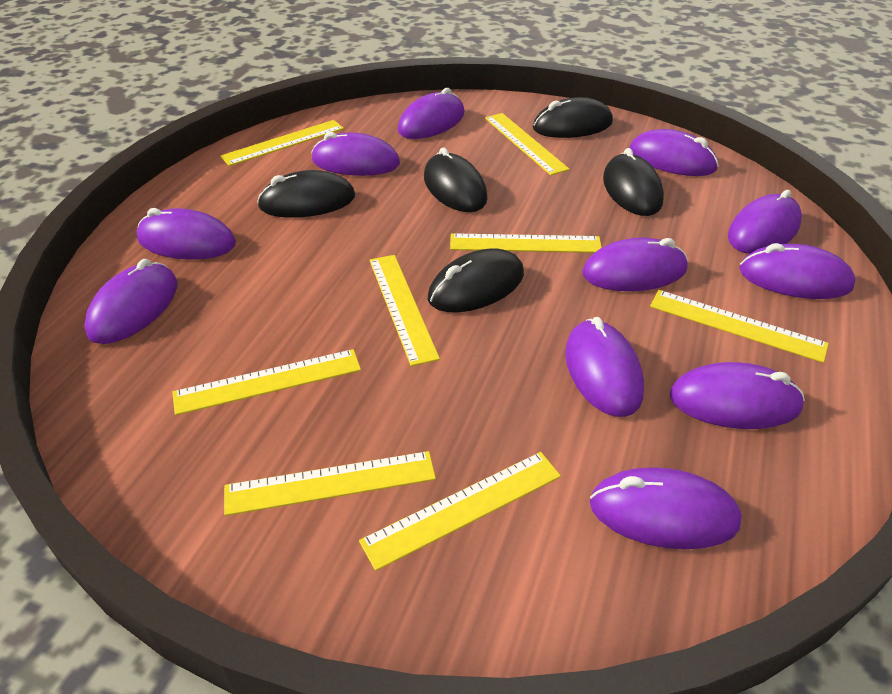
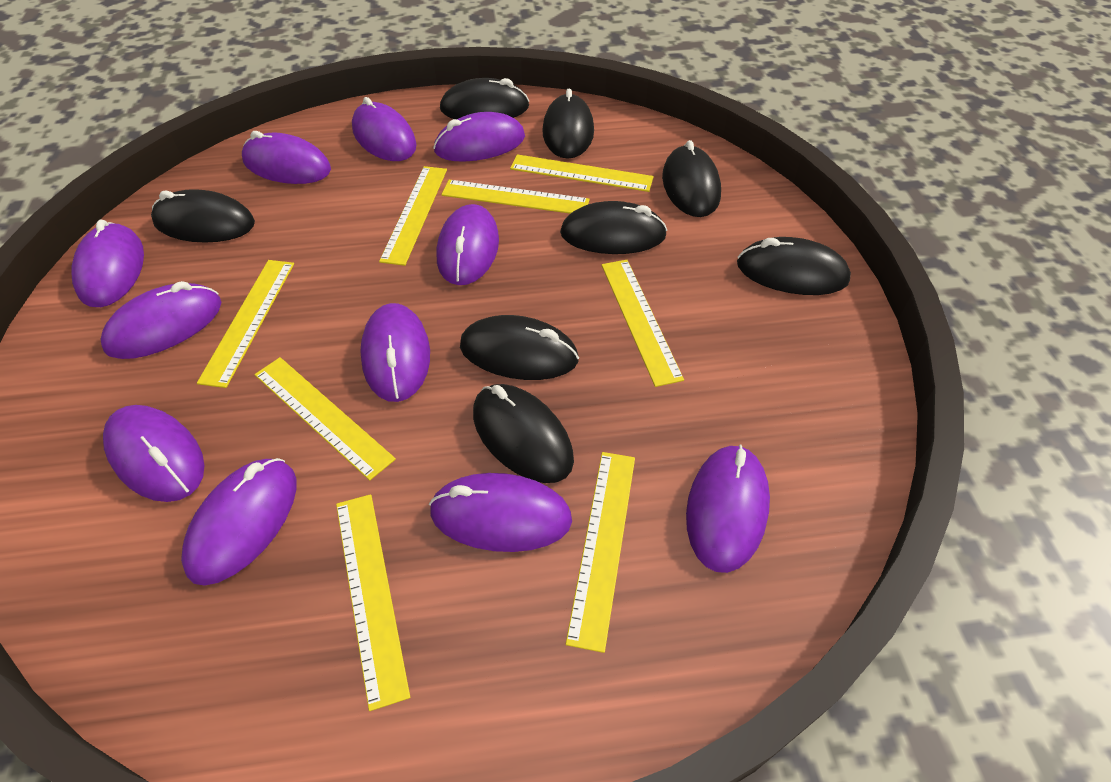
black mouse: 5 -> 8

